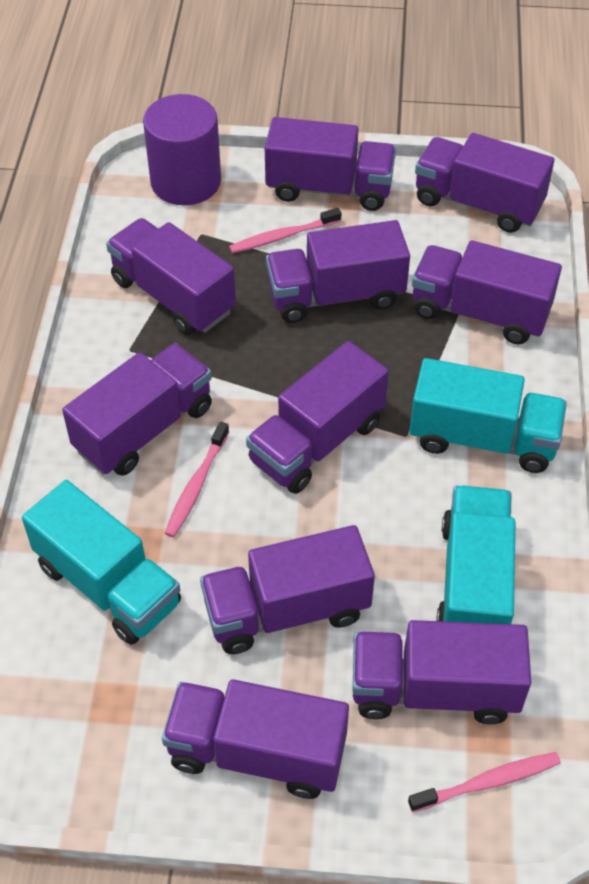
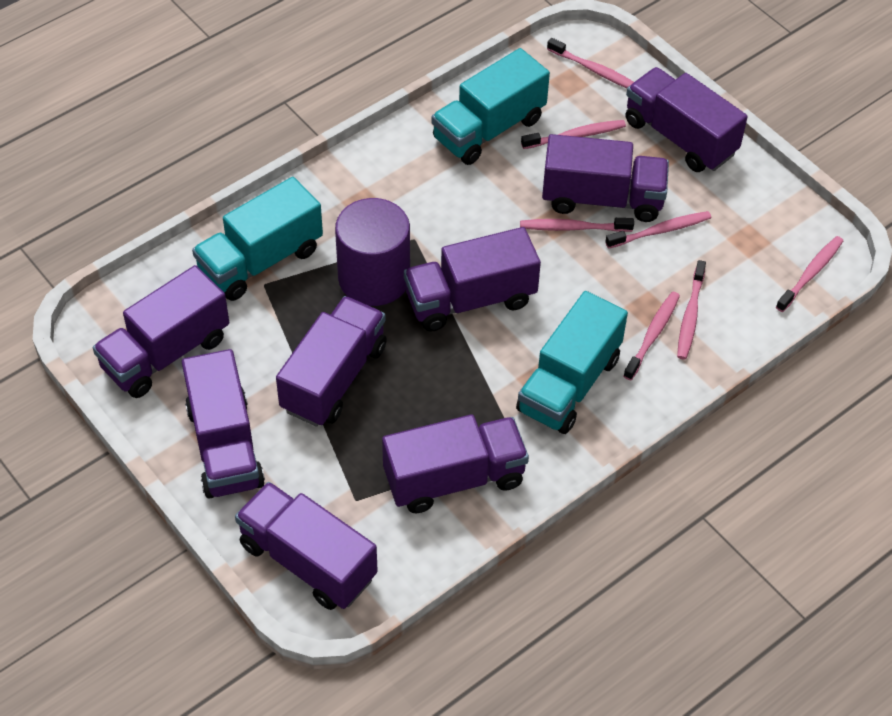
pink toothbrush: 3 -> 7
purple truck: 10 -> 8

